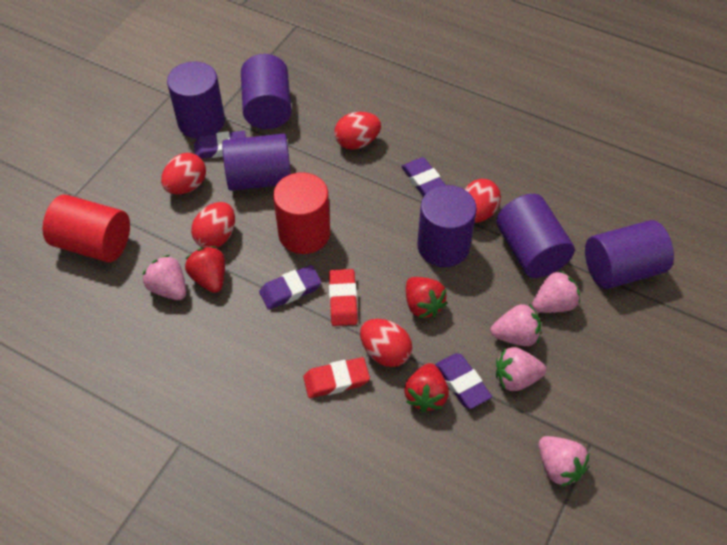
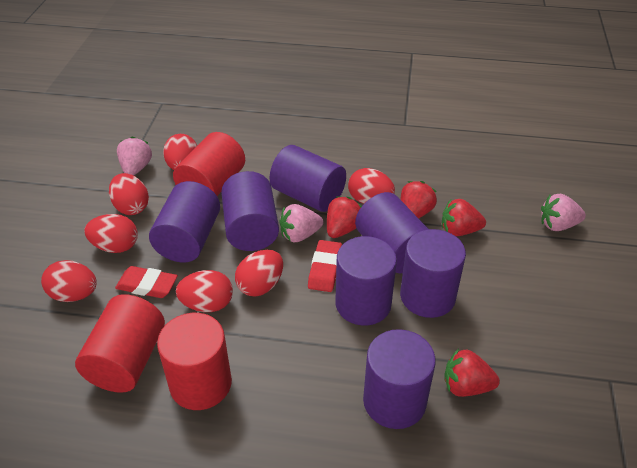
pink strawberry: 5 -> 3
purple cylinder: 6 -> 7
purple eraser: 4 -> 0
red cylinder: 2 -> 3
red egg: 5 -> 7
red strawberry: 3 -> 4

